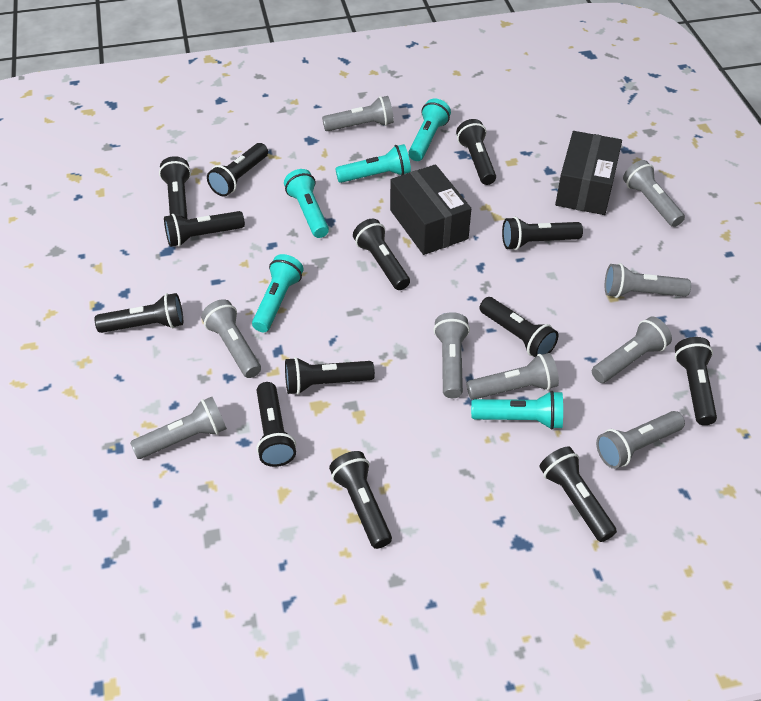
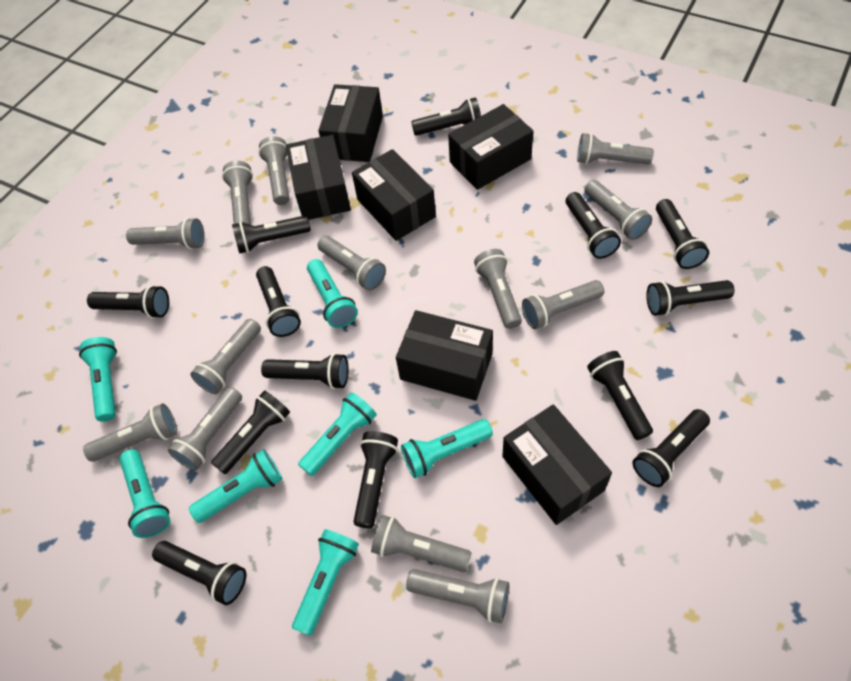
black box: 2 -> 6
grey flashlight: 9 -> 13
turquoise flashlight: 5 -> 7

